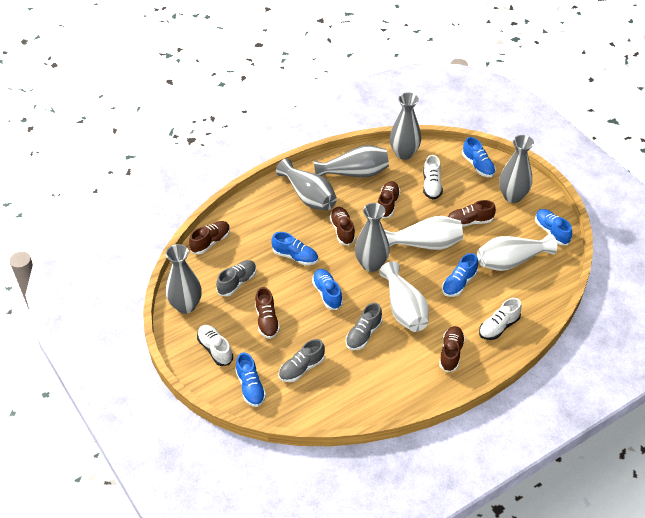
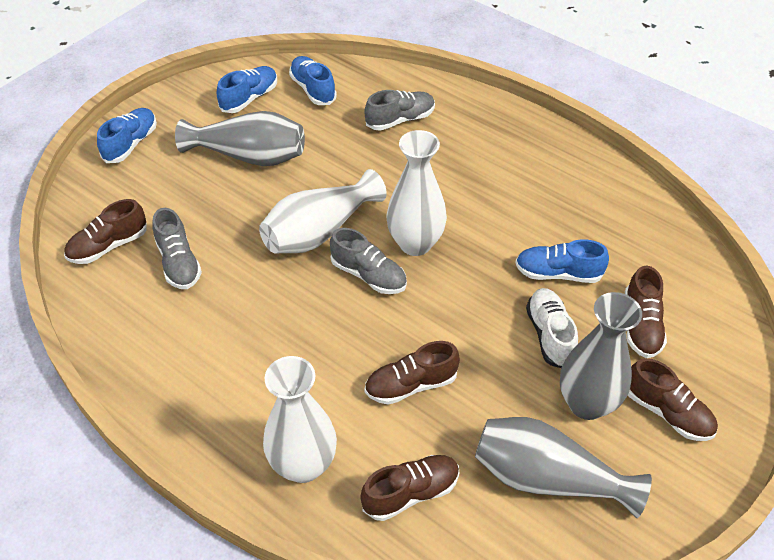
blue shoe: 6 -> 4
brown shoe: 6 -> 5
grey vase: 6 -> 3
white shoe: 3 -> 1

